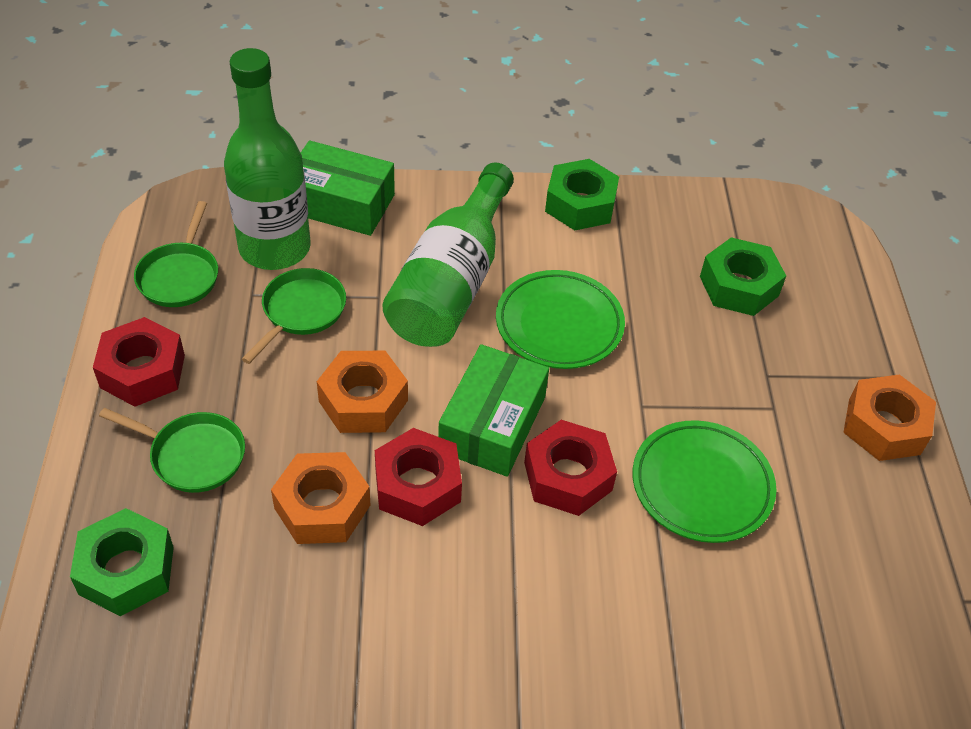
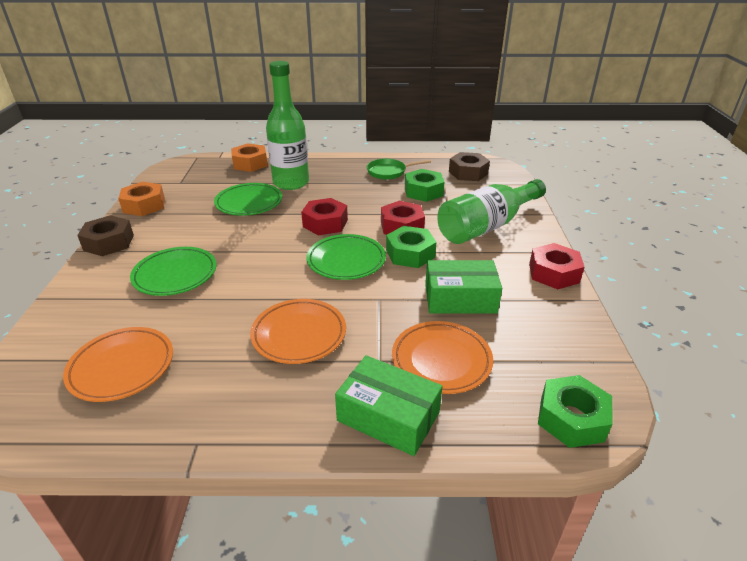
brown nut: 0 -> 2
green pan: 3 -> 1
green plate: 2 -> 3
orange nut: 3 -> 2
orange plate: 0 -> 3

